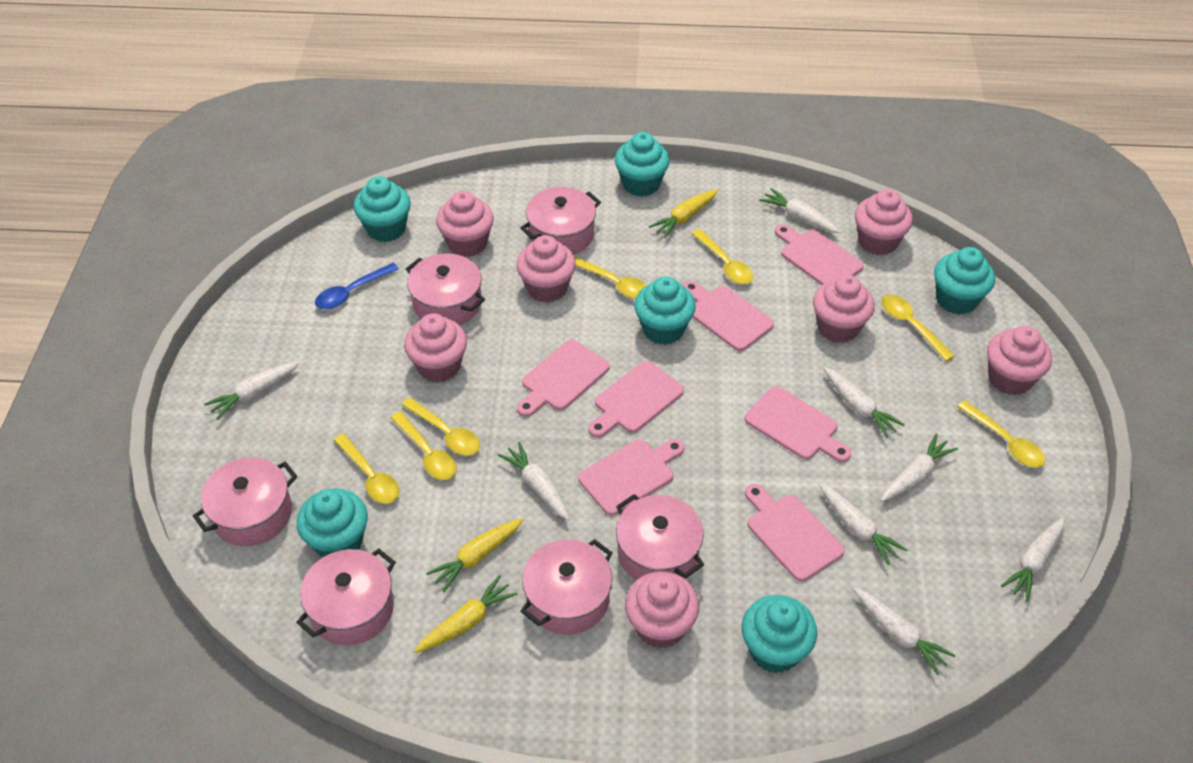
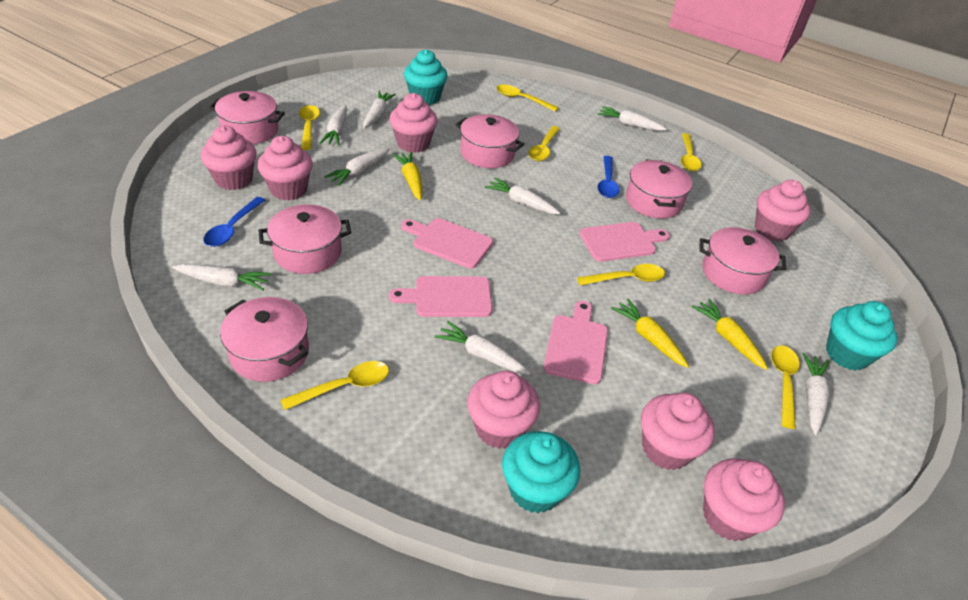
blue spoon: 1 -> 2
pink cutting board: 7 -> 4
turquoise cupcake: 6 -> 3

